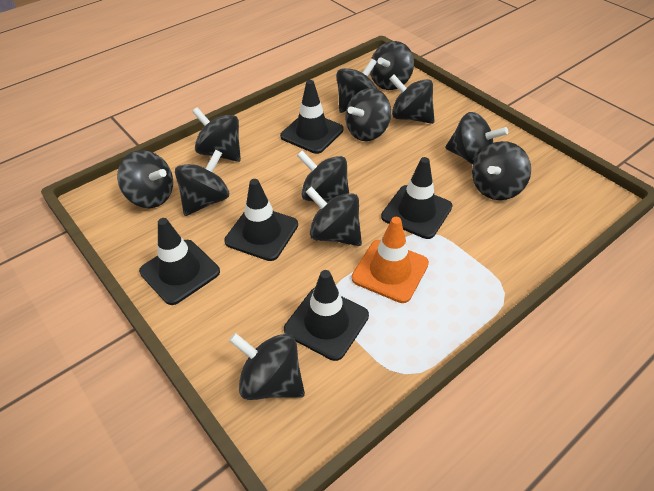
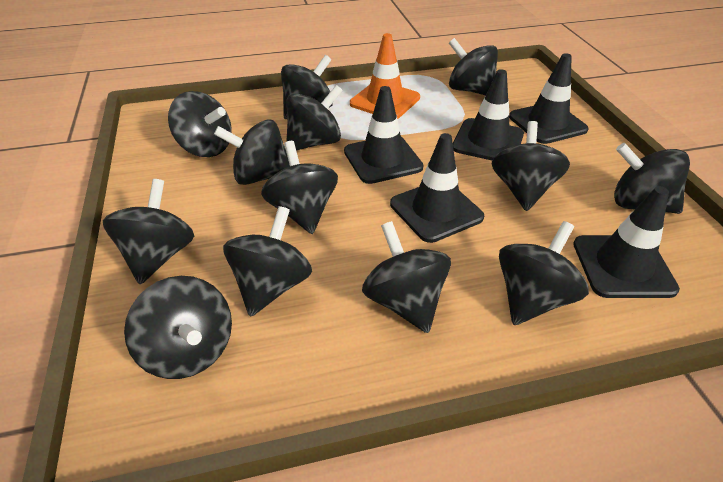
black spinning top: 12 -> 13

